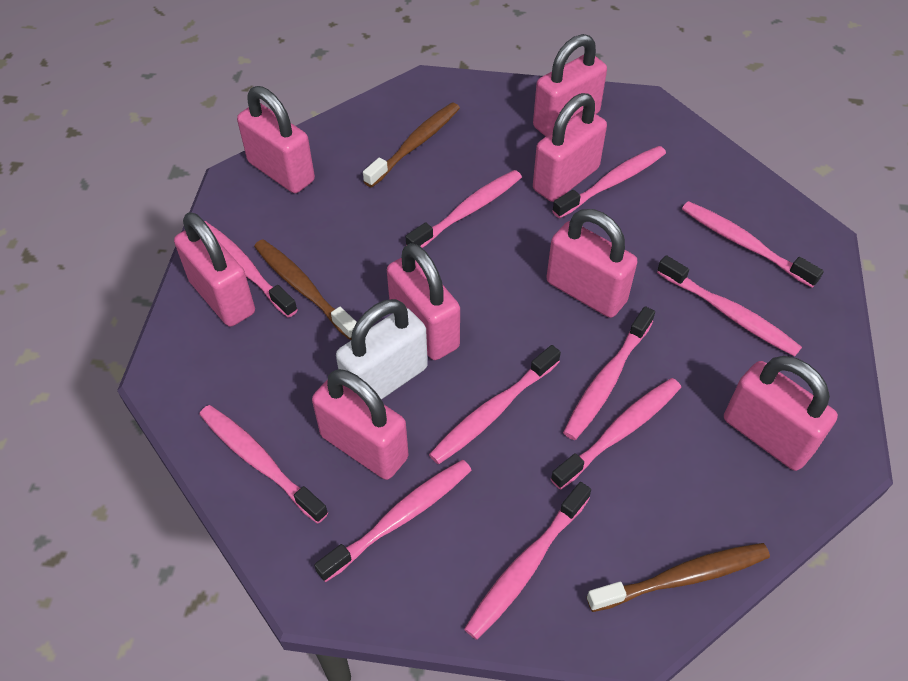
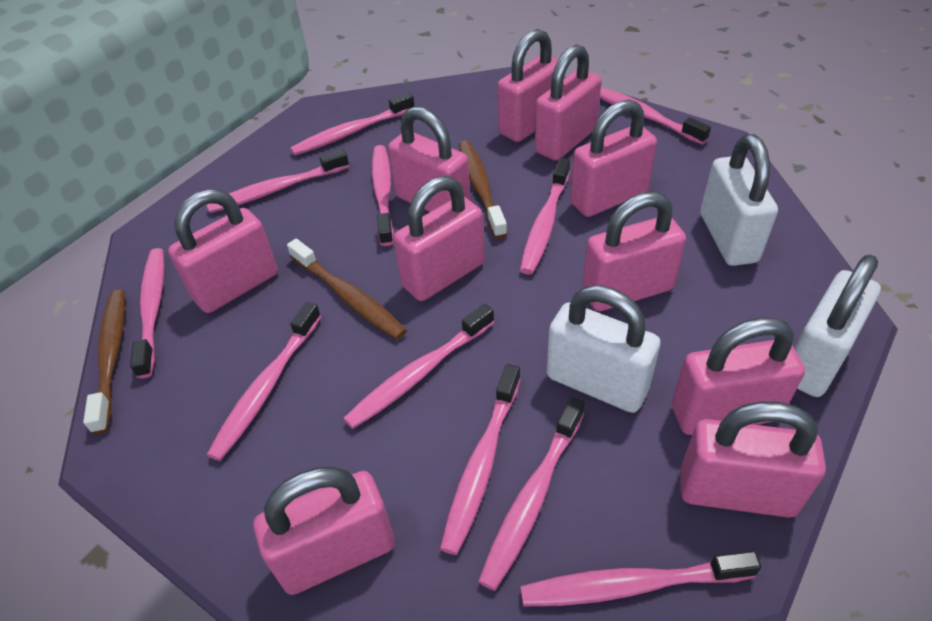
pink padlock: 8 -> 10
white padlock: 1 -> 3

